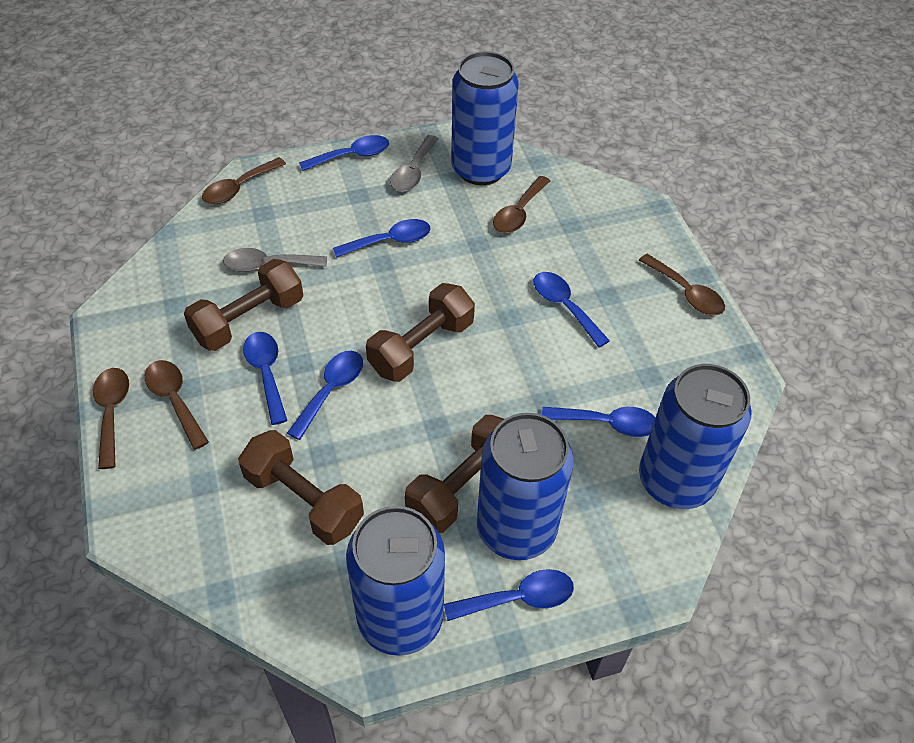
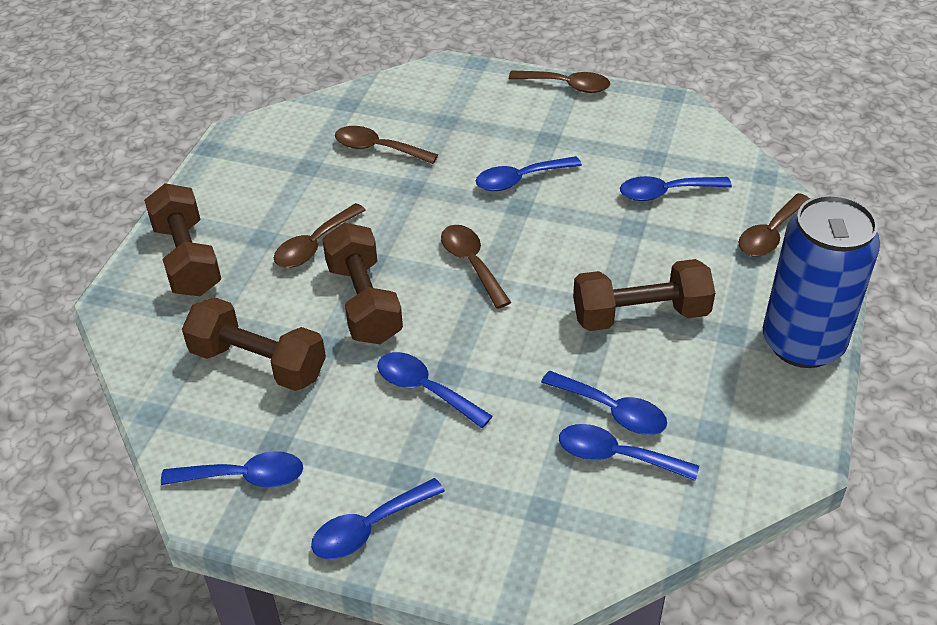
blue can: 4 -> 1
grey spoon: 2 -> 0

